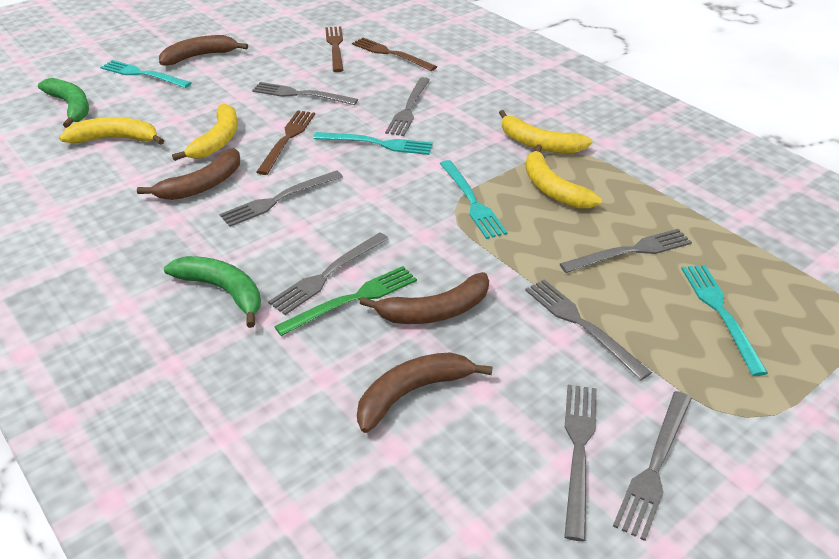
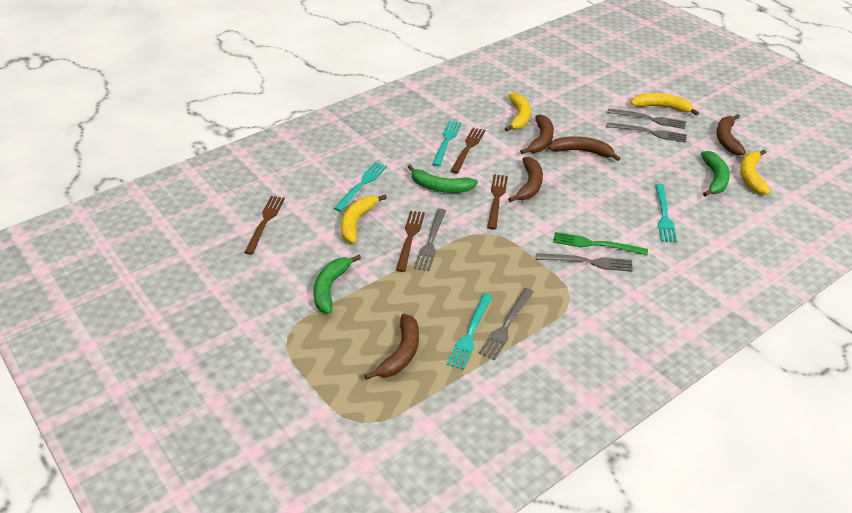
brown banana: 4 -> 5
brown fork: 3 -> 4
green banana: 2 -> 3
grey fork: 8 -> 5

